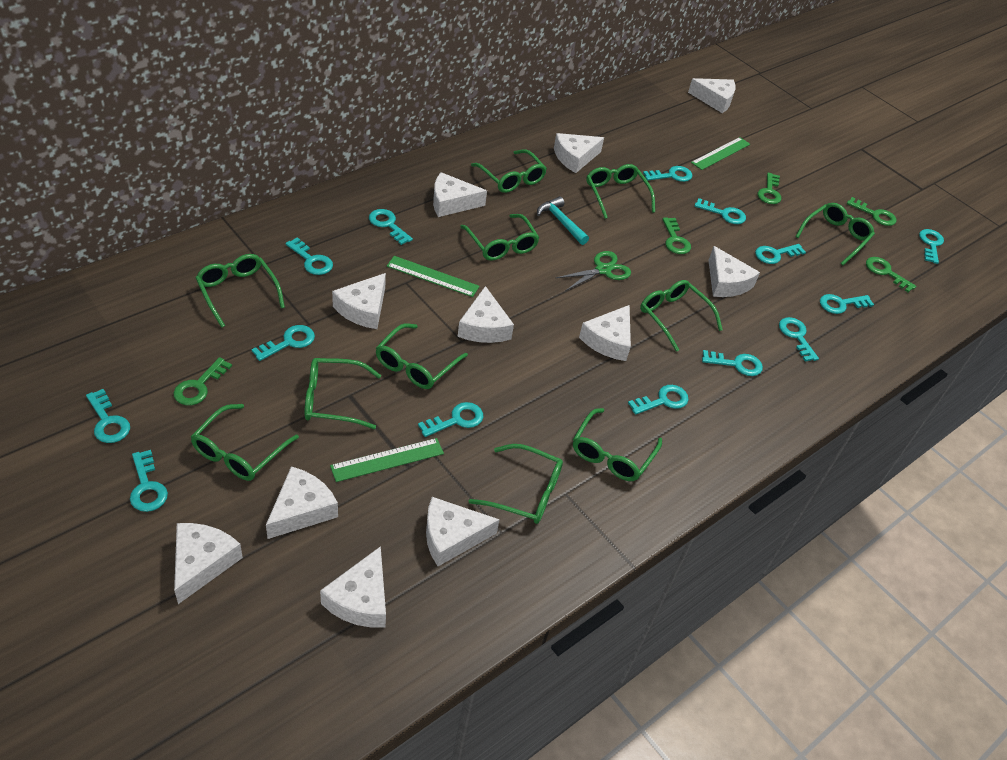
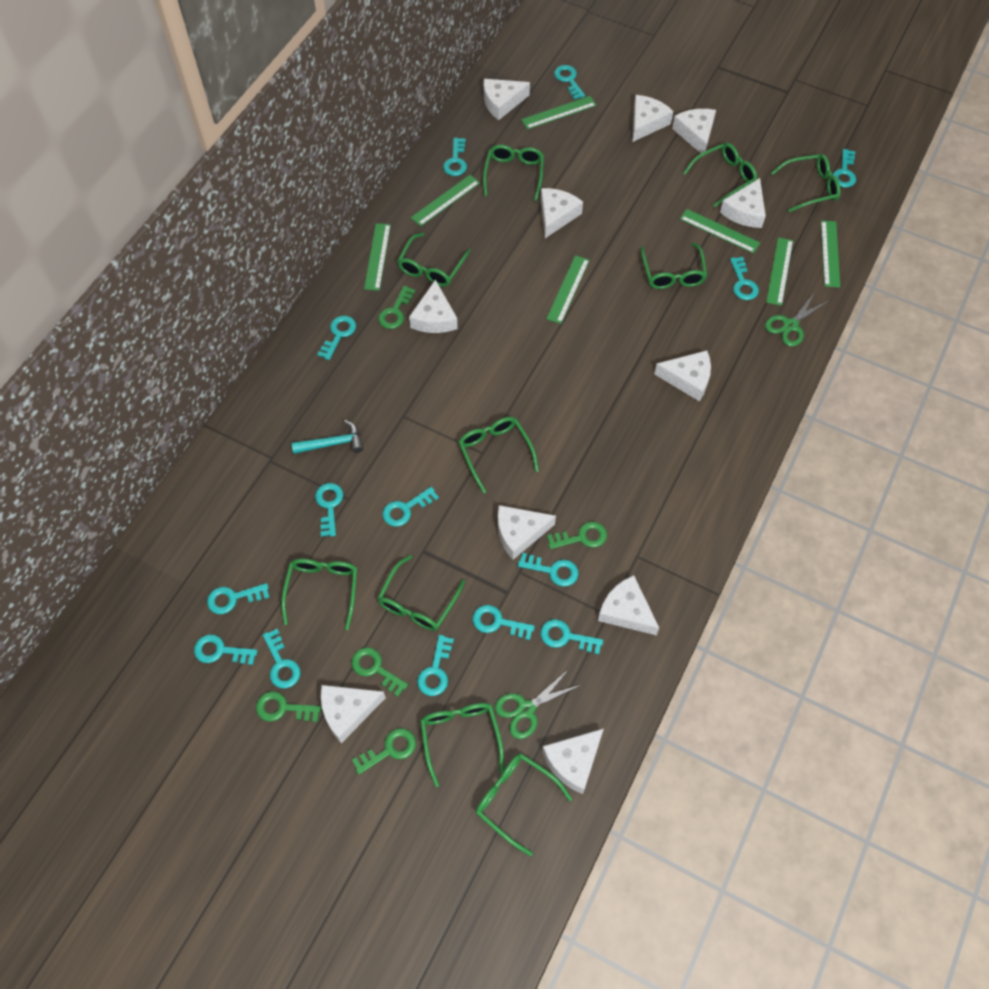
green glasses: 11 -> 10
green ruler: 3 -> 7
green scissors: 1 -> 2

